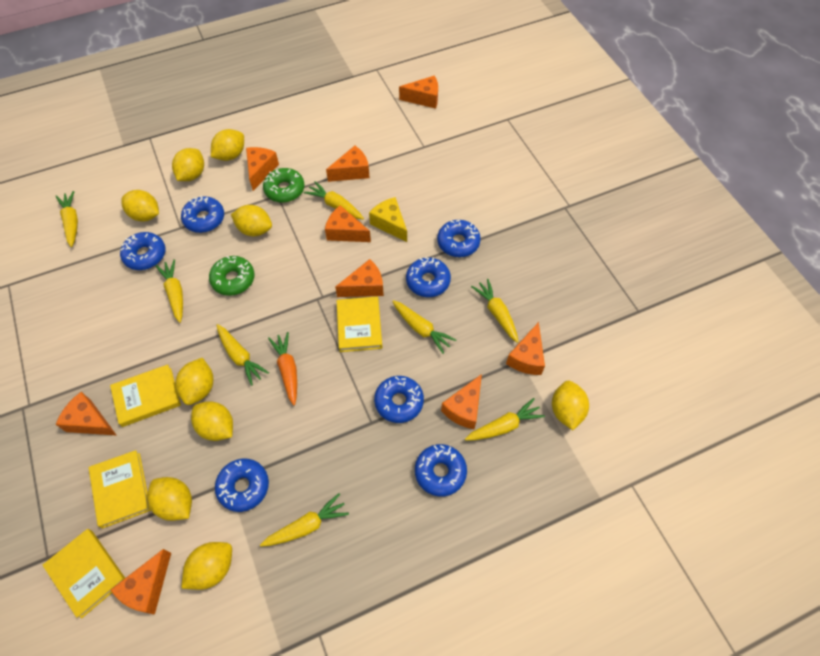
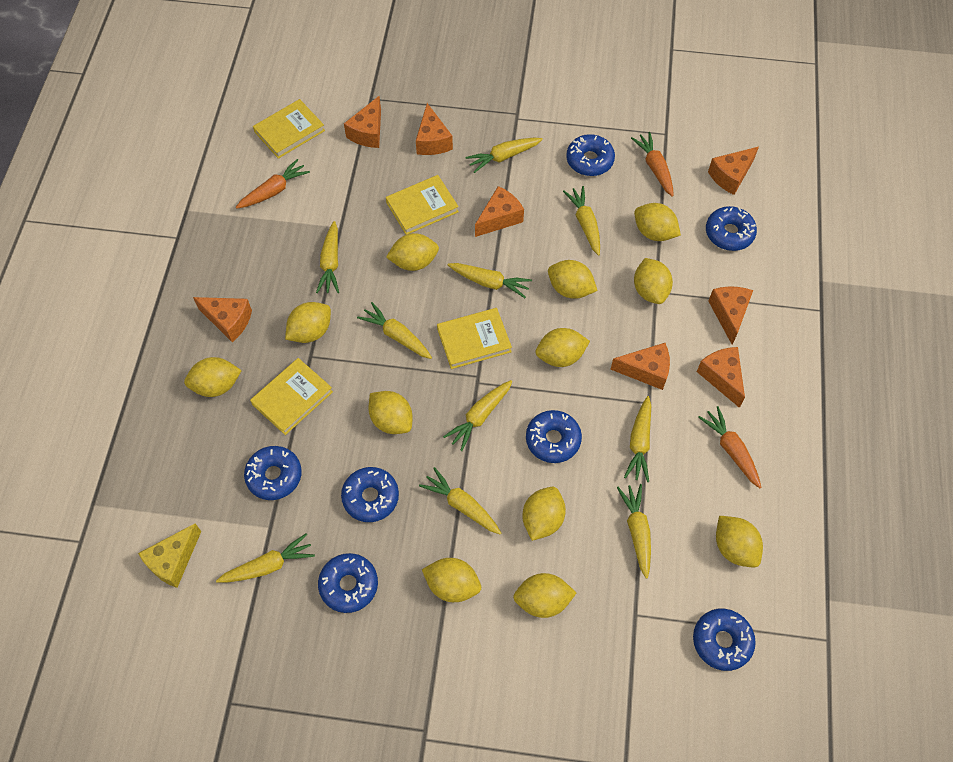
green donut: 2 -> 0
orange carrot: 1 -> 3
orange cheese: 9 -> 8
yellow carrot: 8 -> 10
yellow lemon: 9 -> 12

